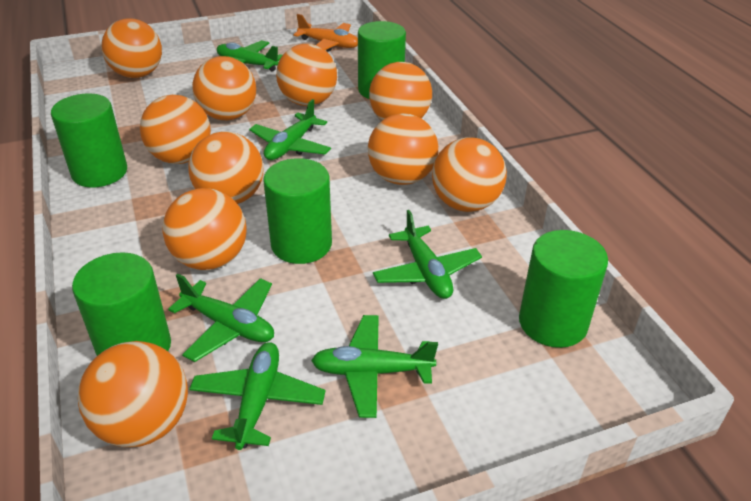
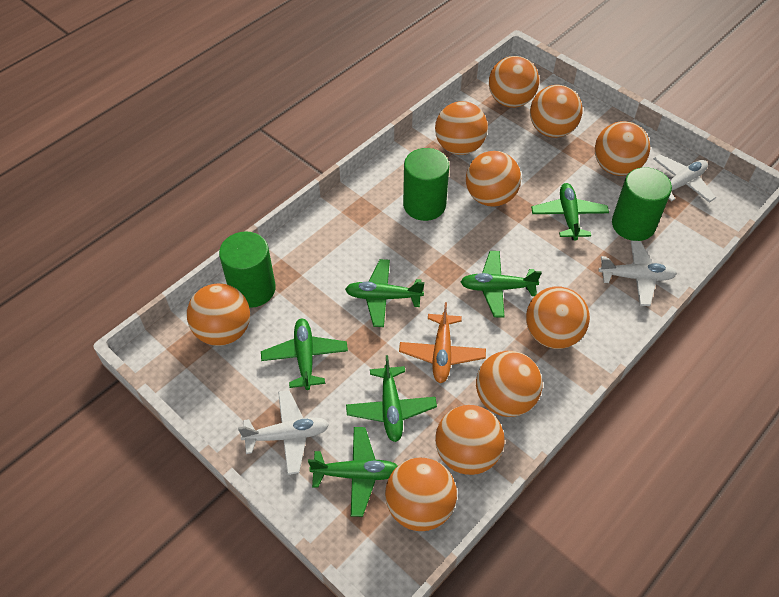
green cylinder: 5 -> 3
white plane: 0 -> 3

